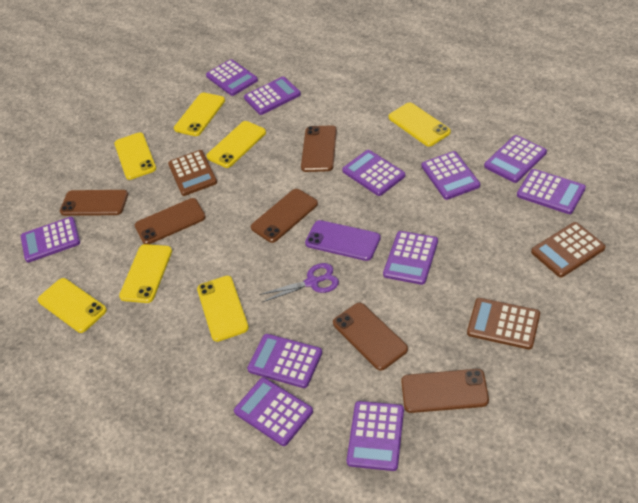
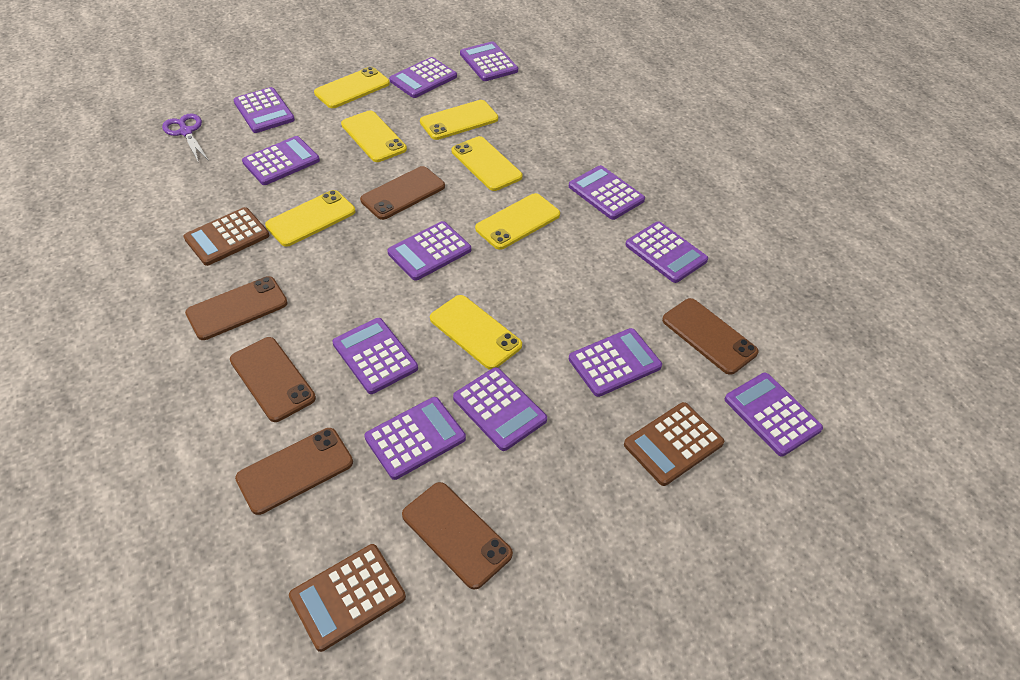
purple calculator: 11 -> 12
purple phone: 1 -> 0

